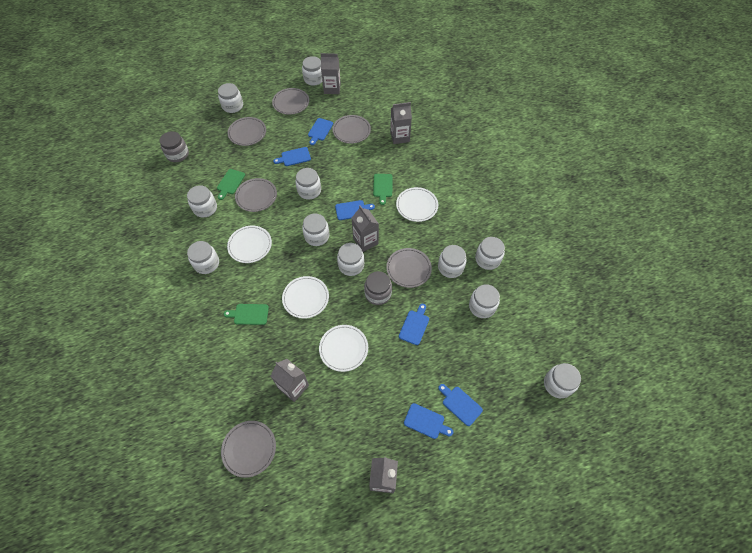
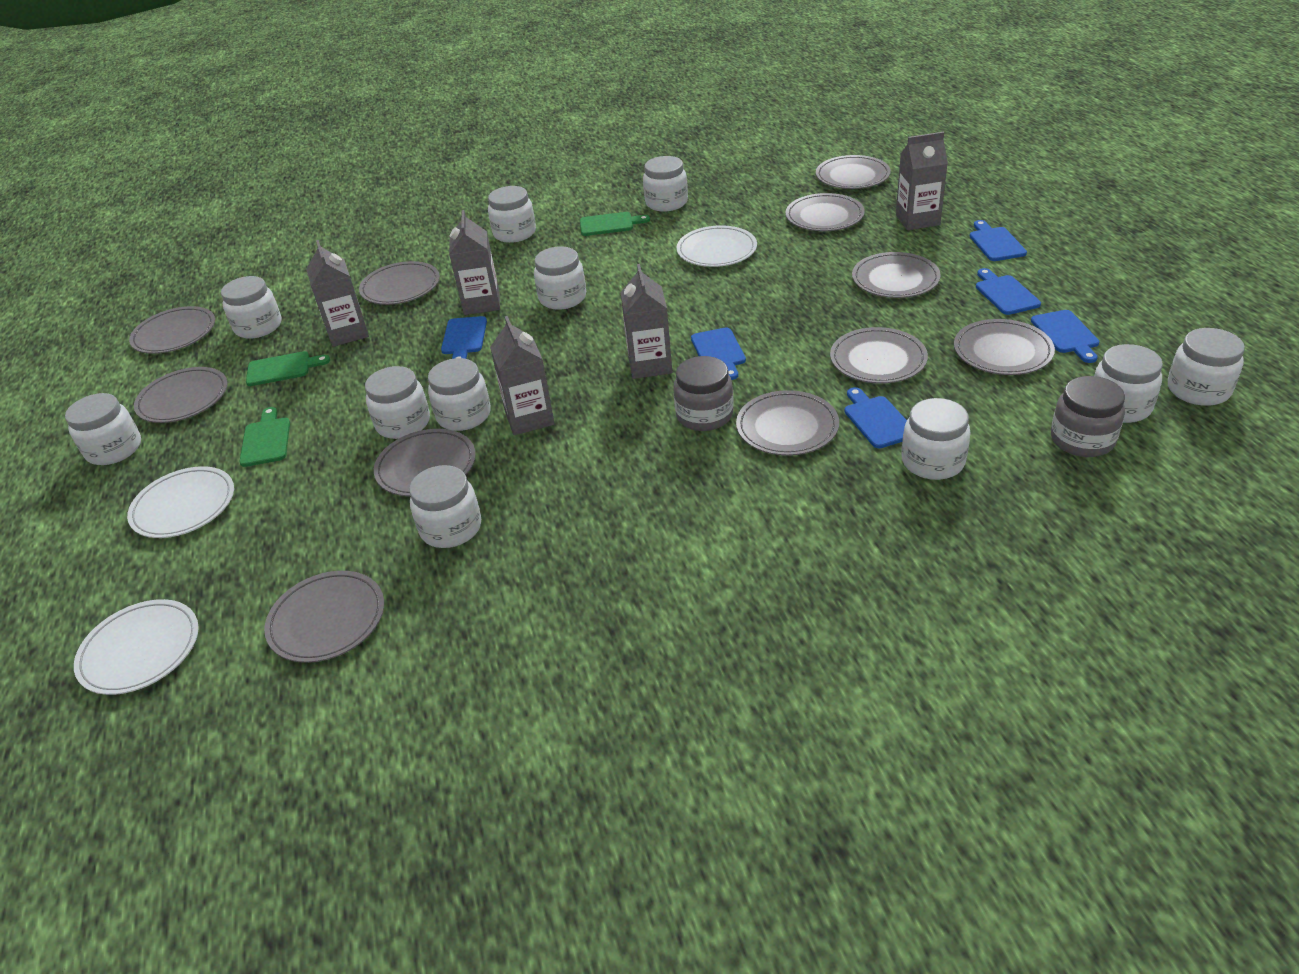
grey plate: 6 -> 11
white plate: 4 -> 3

